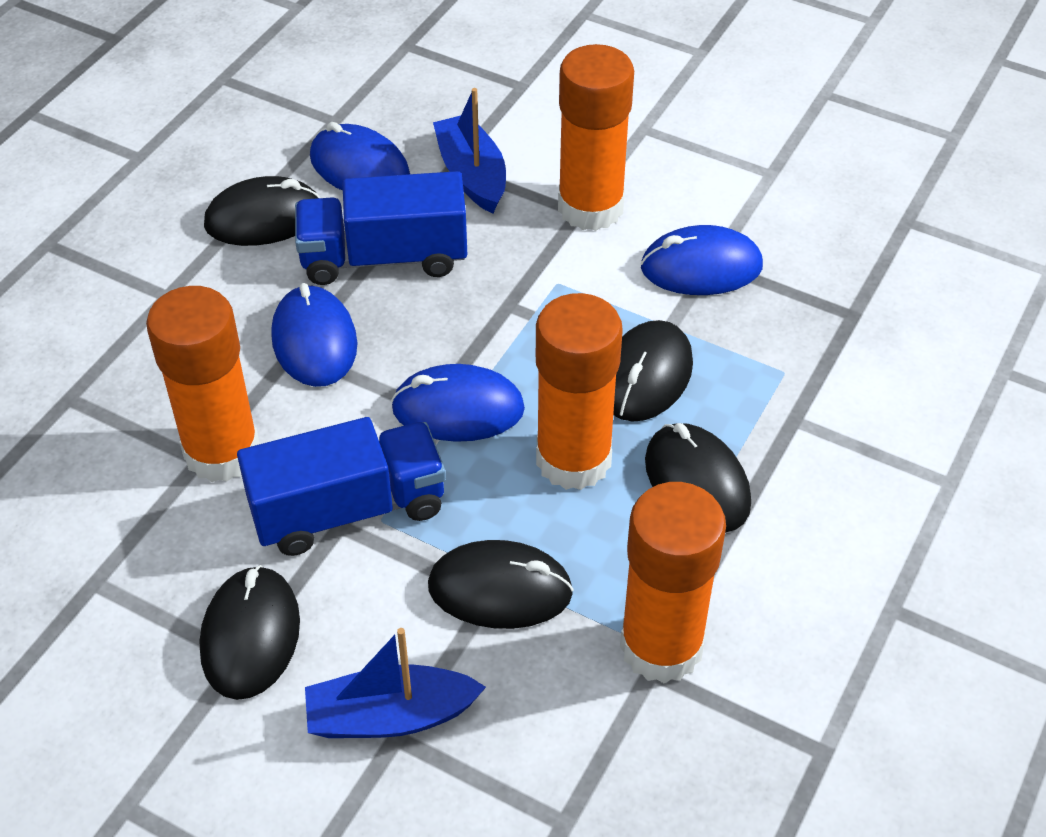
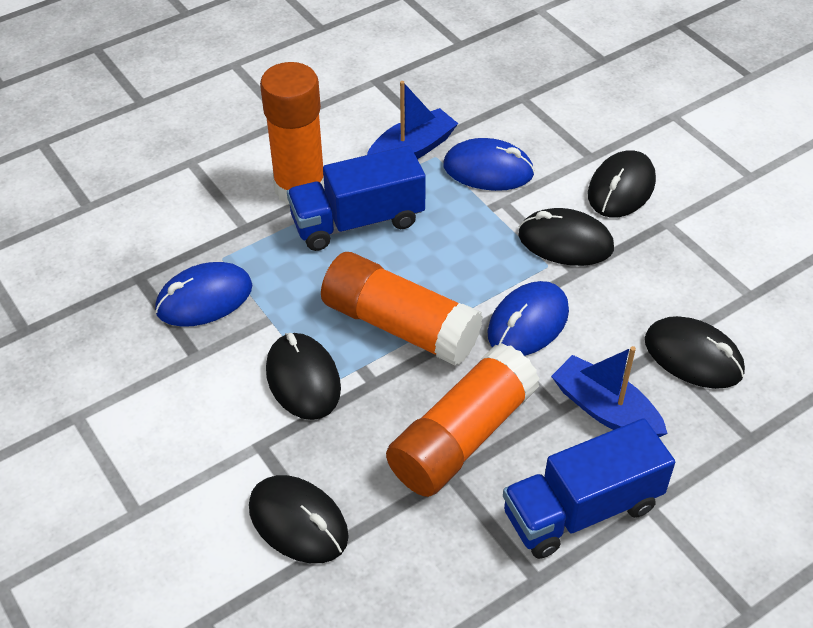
blue mouse: 4 -> 3
orange glue stick: 4 -> 3

